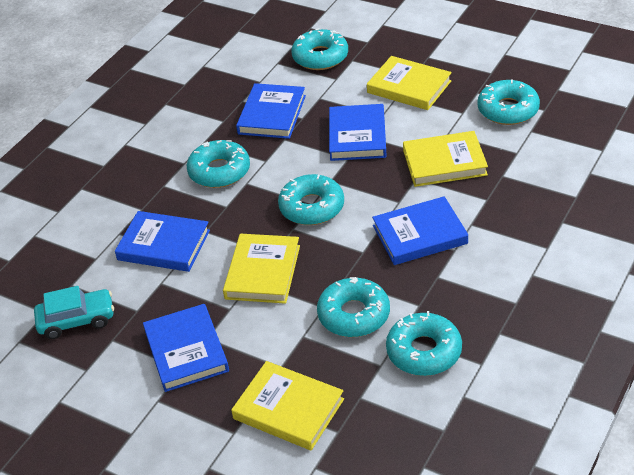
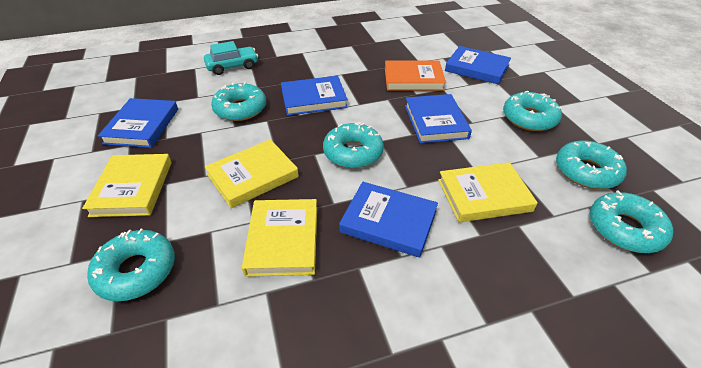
orange book: 0 -> 1

